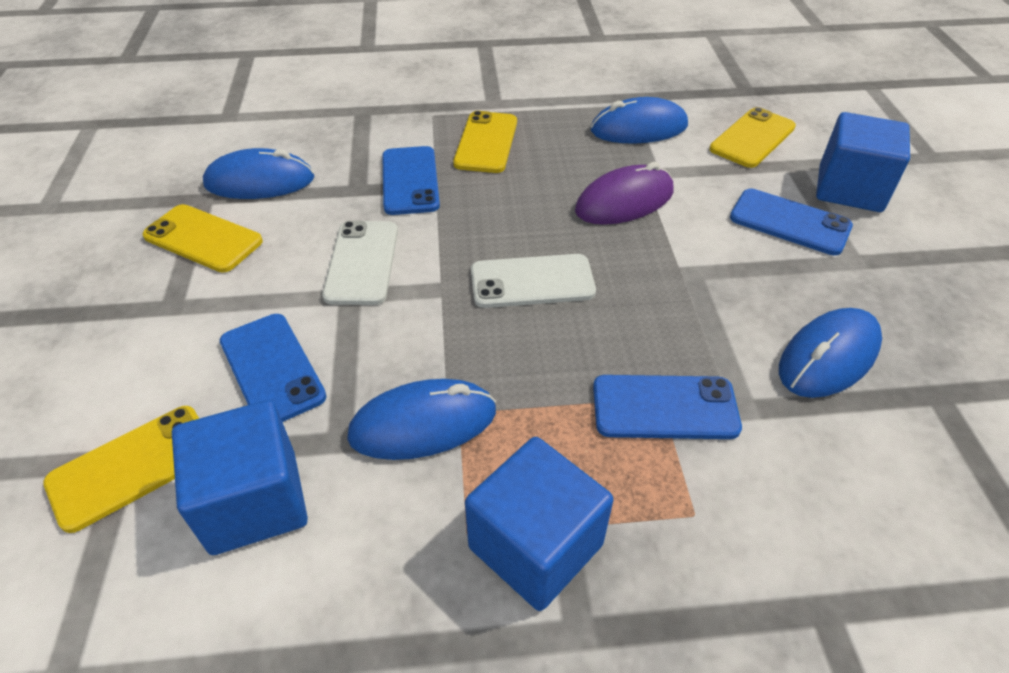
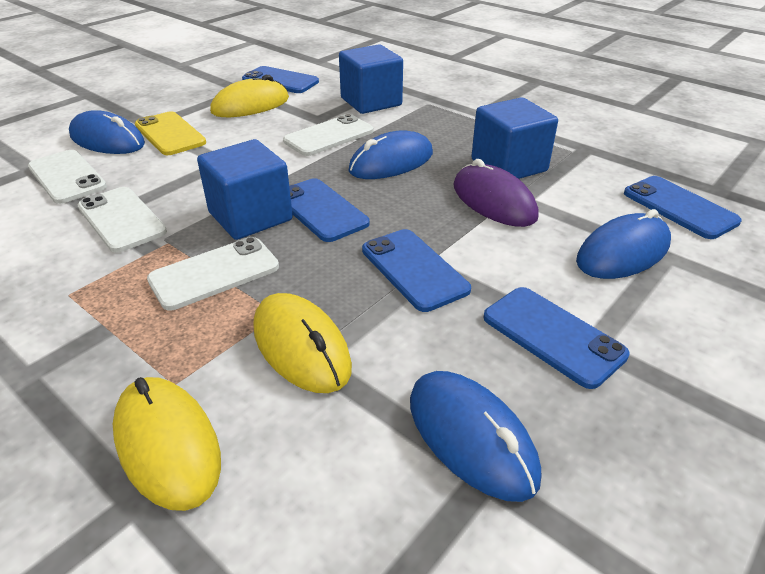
blue phone: 4 -> 5
white phone: 2 -> 4
yellow mouse: 0 -> 3
yellow phone: 4 -> 1

